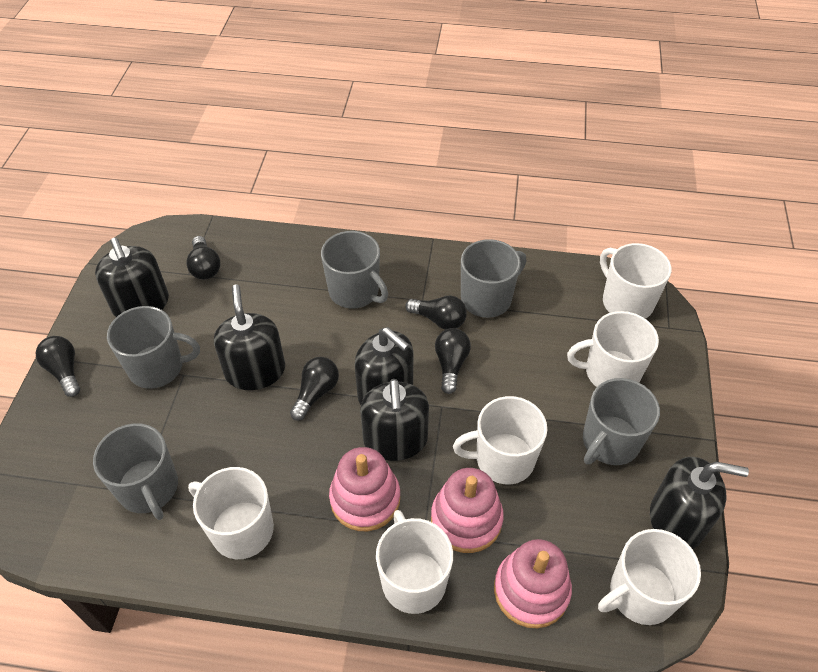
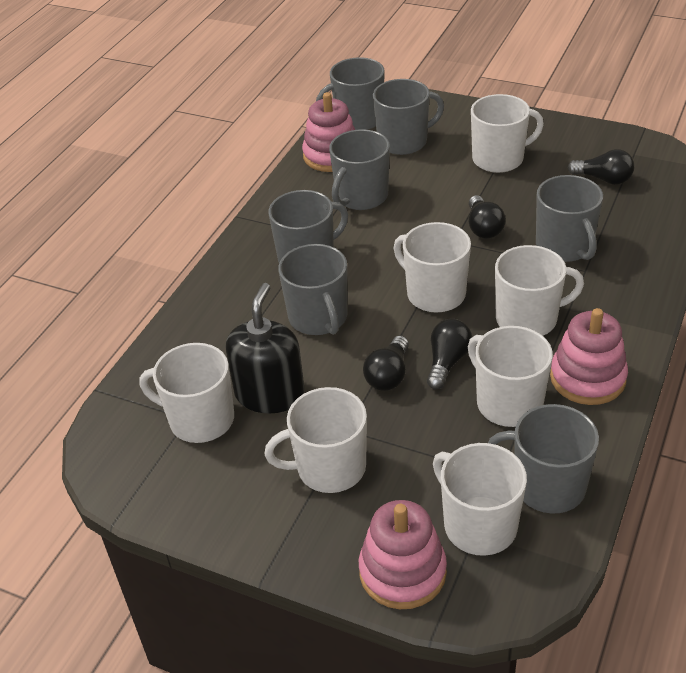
black light bulb: 5 -> 4
black soap dispenser: 5 -> 1
grey mug: 5 -> 7
white mug: 6 -> 7

